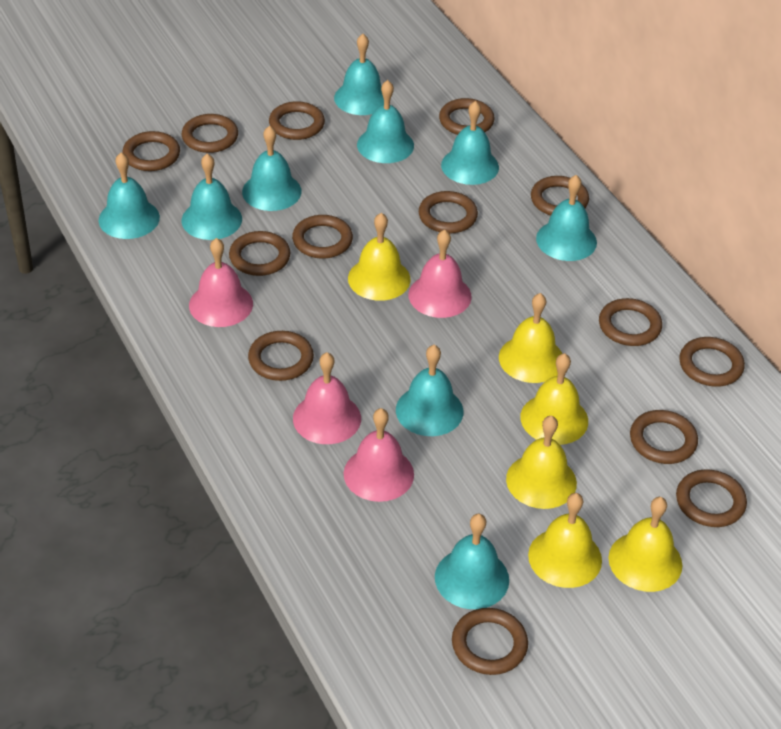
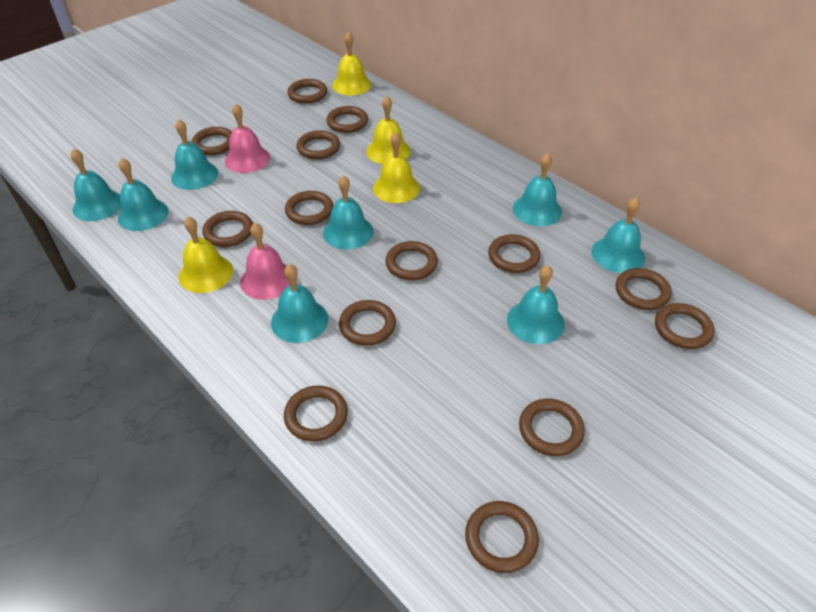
pink bell: 4 -> 2
turquoise bell: 9 -> 8
yellow bell: 6 -> 4

